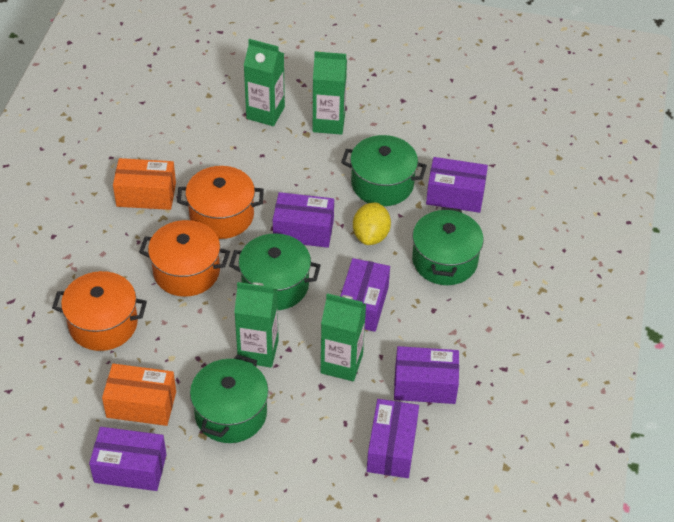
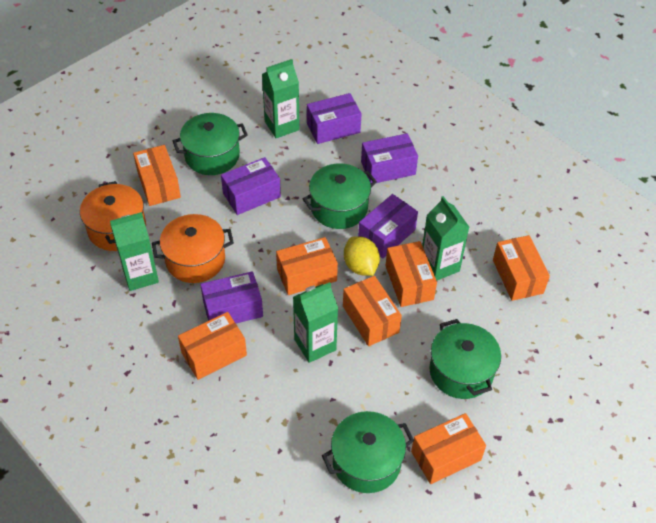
orange box: 2 -> 7
orange pot: 3 -> 2
purple box: 6 -> 5

